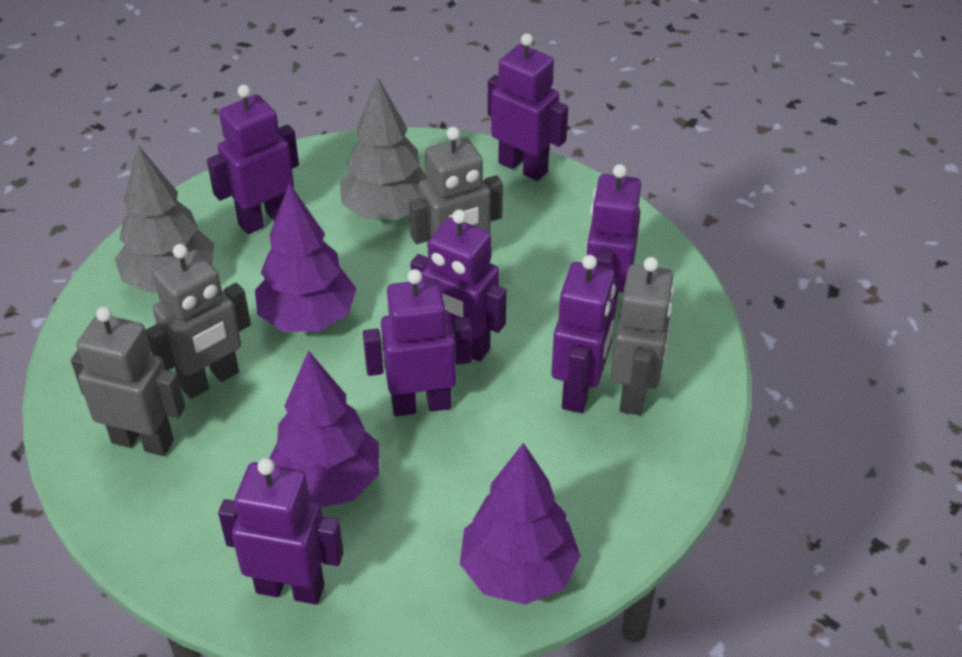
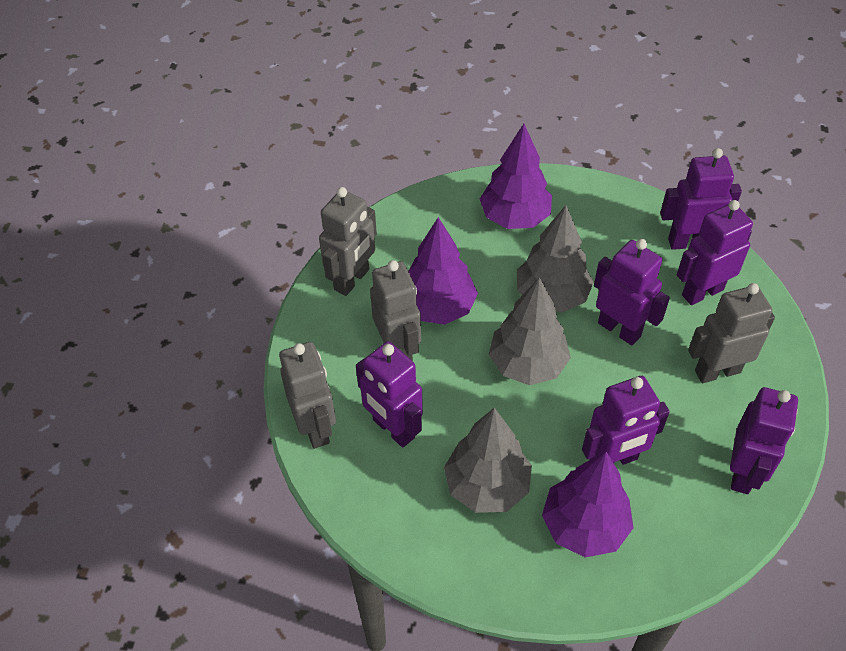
grey tree: 2 -> 3
purple robot: 7 -> 6

